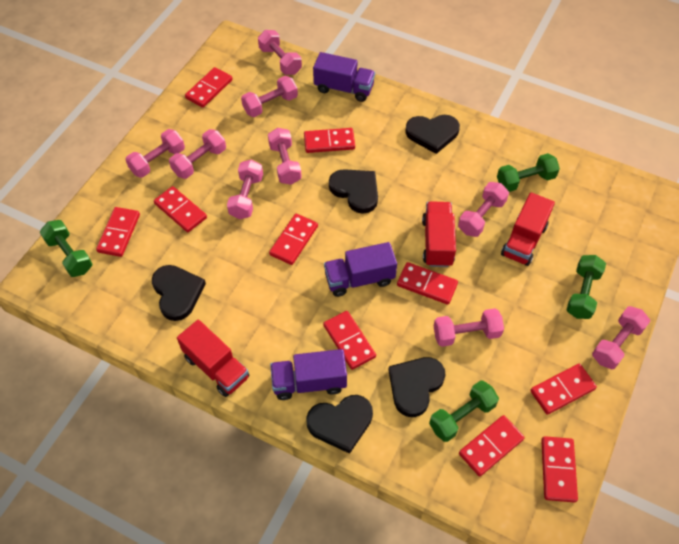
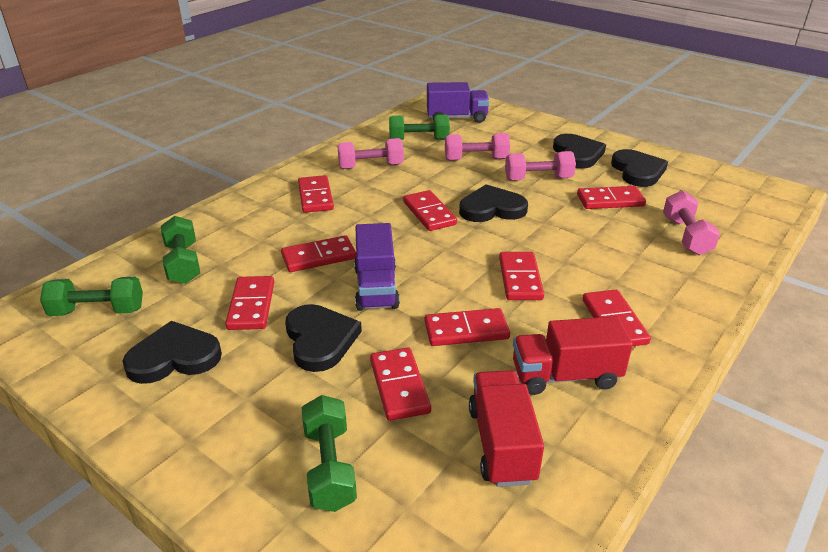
pink dumbbell: 9 -> 4
purple truck: 3 -> 2
red domino: 10 -> 9
red truck: 3 -> 2

